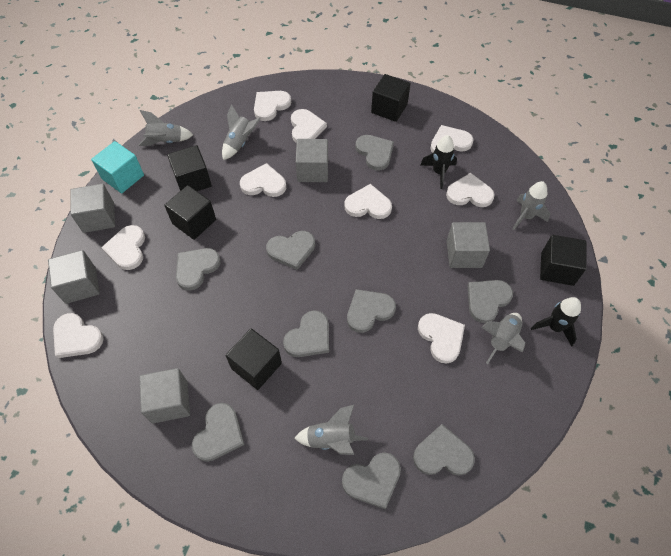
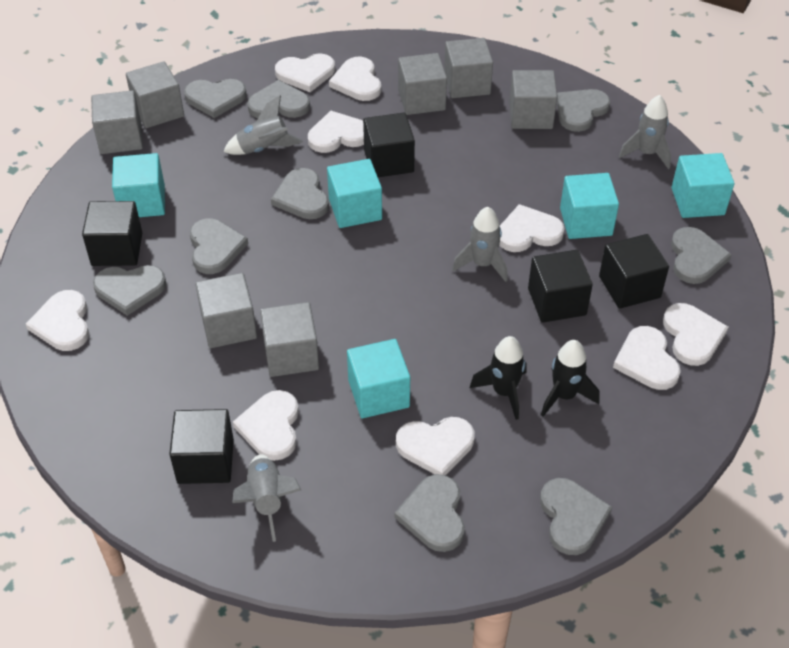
grey cube: 5 -> 7
grey rocket: 5 -> 4
turquoise cube: 1 -> 5

